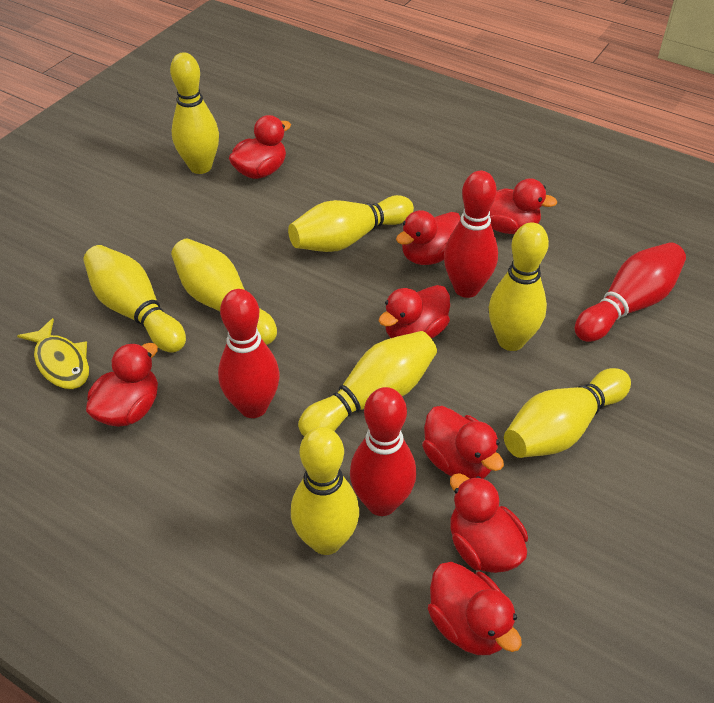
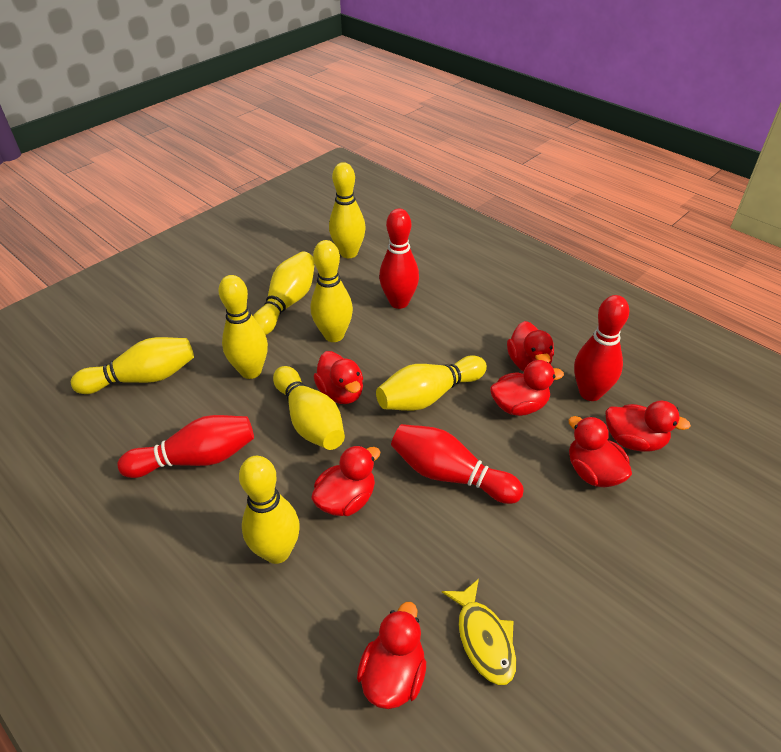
red duck: 8 -> 7

